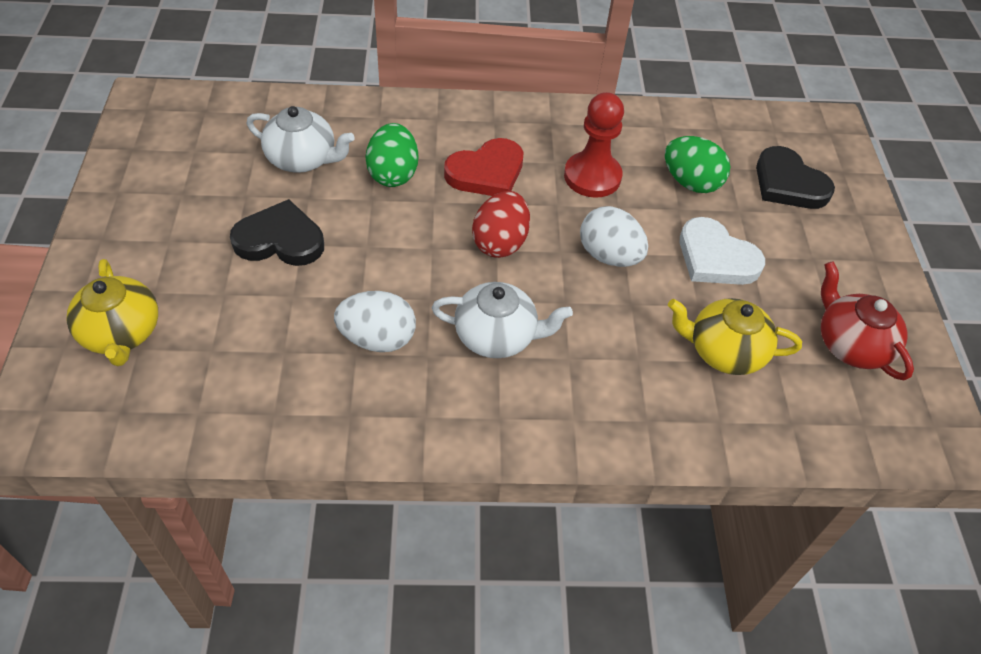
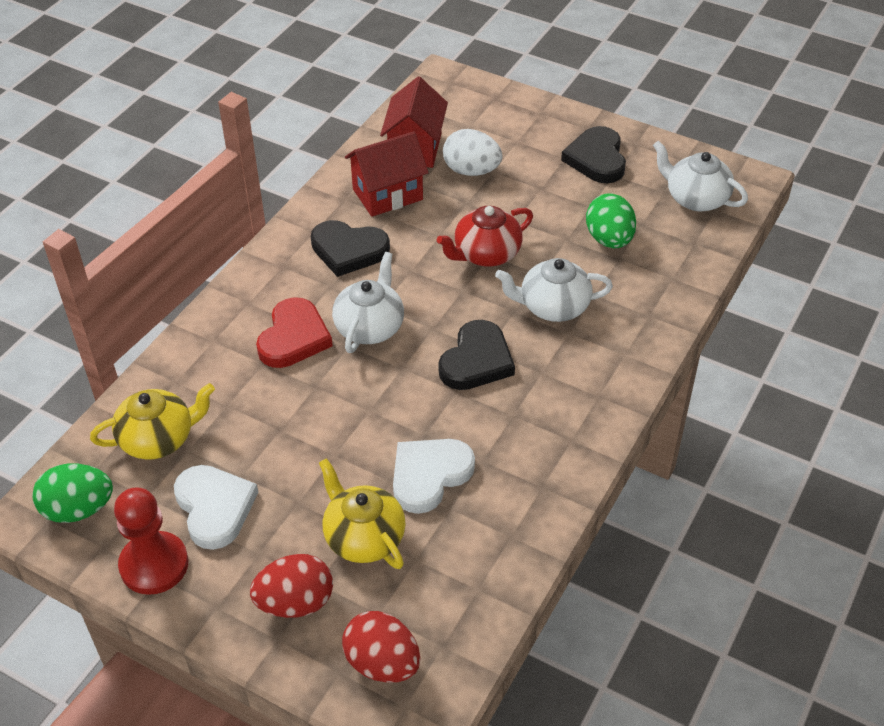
black heart: 2 -> 3
red egg: 1 -> 2
red house: 0 -> 2
white egg: 2 -> 1
white heart: 1 -> 2
white teapot: 2 -> 3

